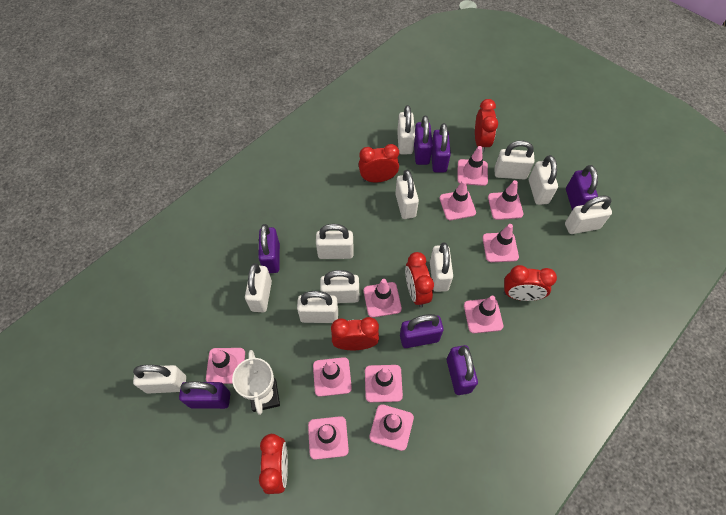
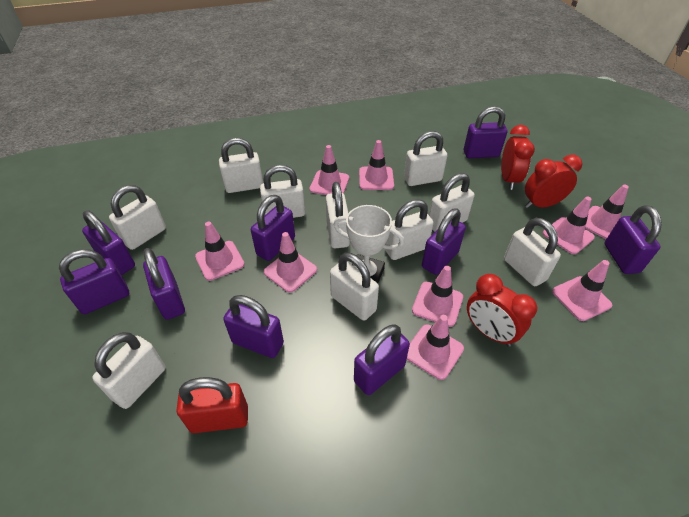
pink traffic cone: 11 -> 9
purple padlock: 7 -> 9
red clock: 6 -> 3
red padlock: 0 -> 1
white padlock: 11 -> 10

